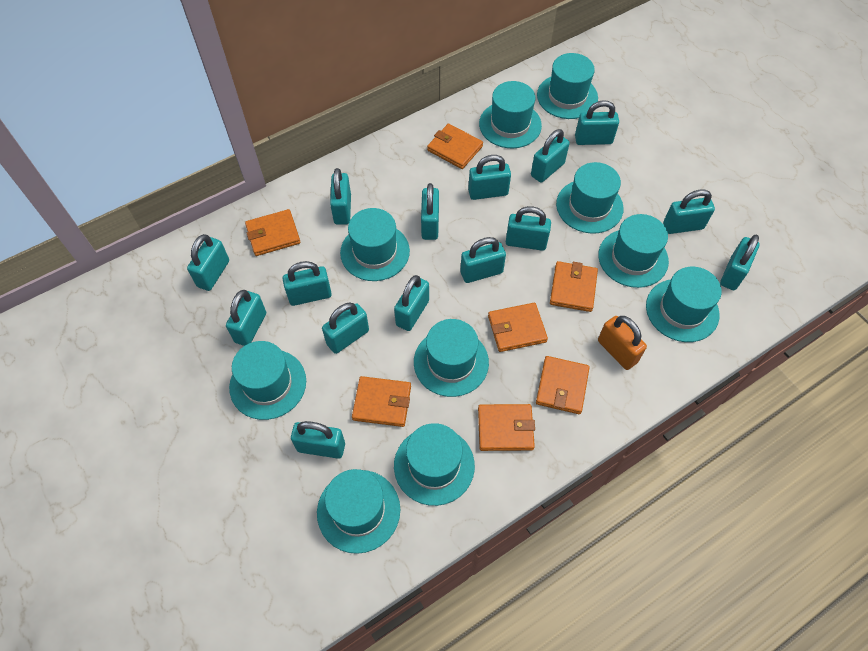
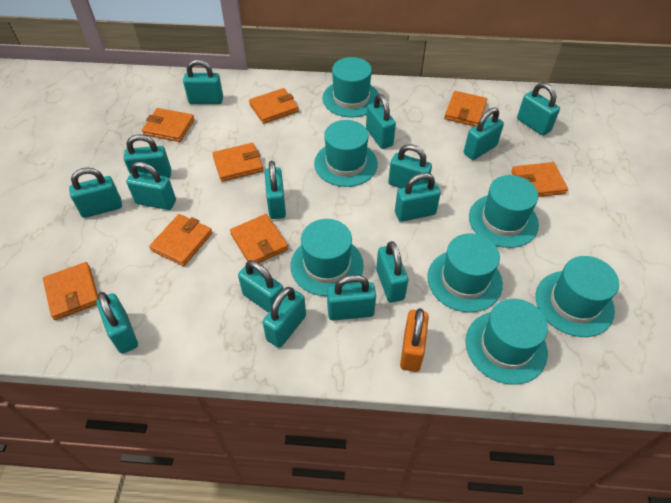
orange wallet: 7 -> 8
turquoise hat: 10 -> 7

